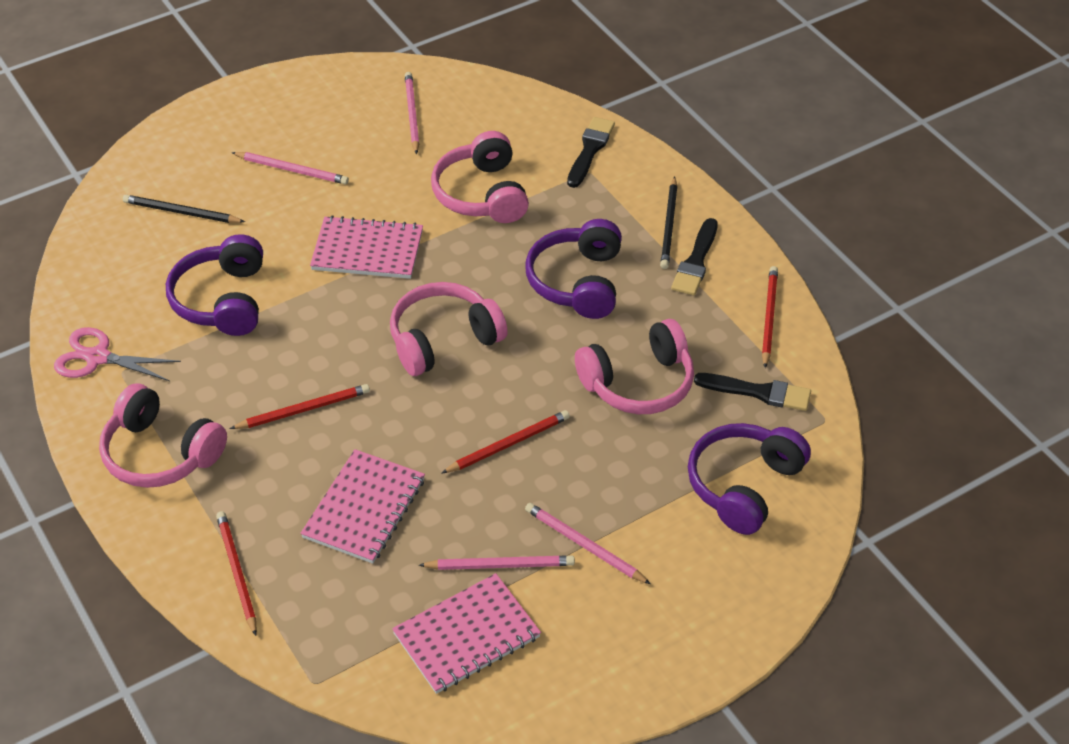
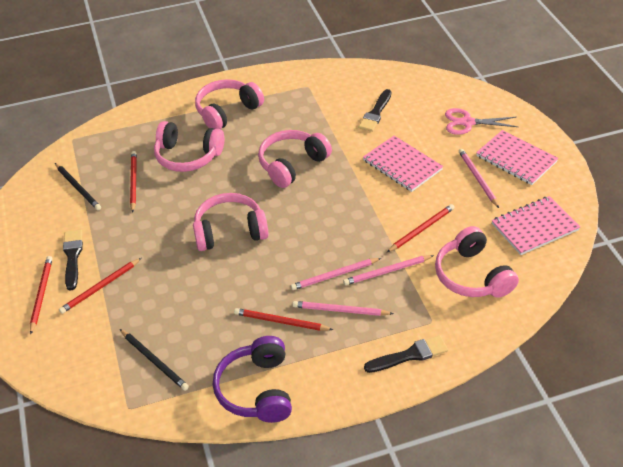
pink headphones: 4 -> 5
purple headphones: 3 -> 1
red pencil: 4 -> 5

